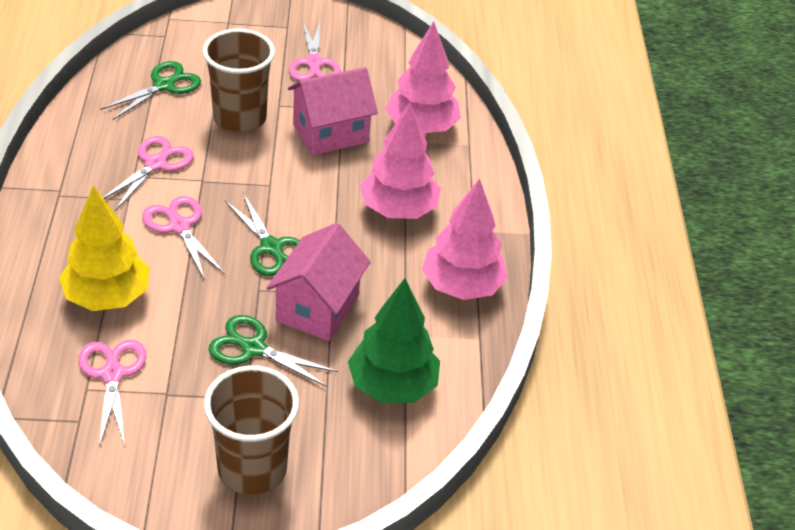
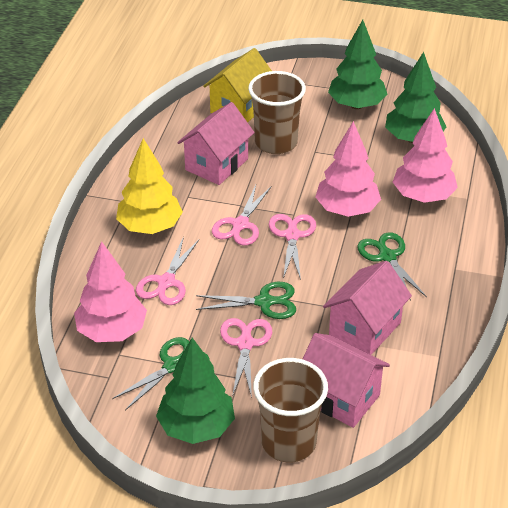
green tree: 1 -> 3
pink house: 2 -> 3
yellow house: 0 -> 1

